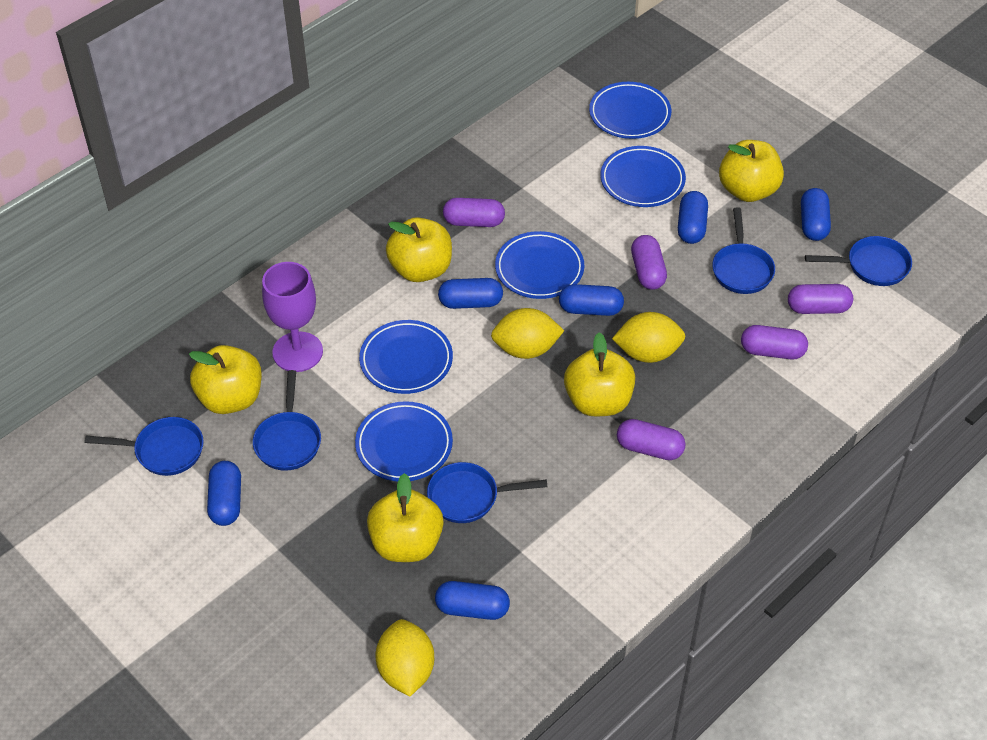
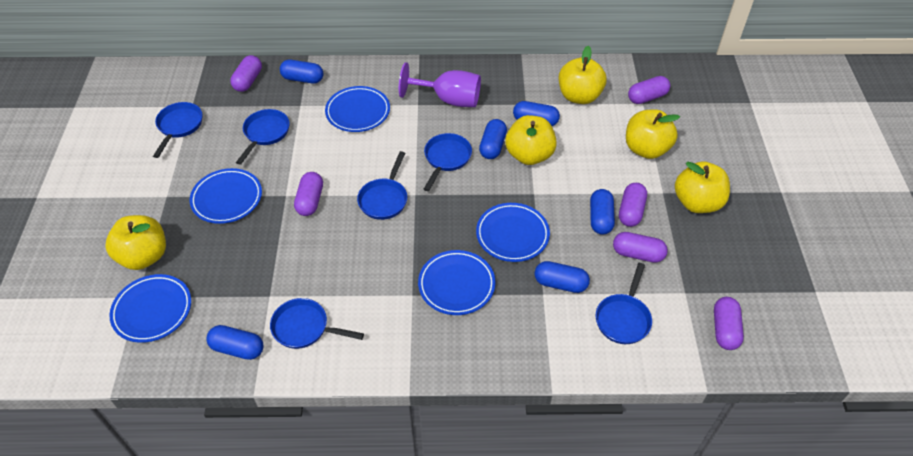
blue pan: 5 -> 6
purple capsule: 5 -> 6
yellow lemon: 3 -> 0

